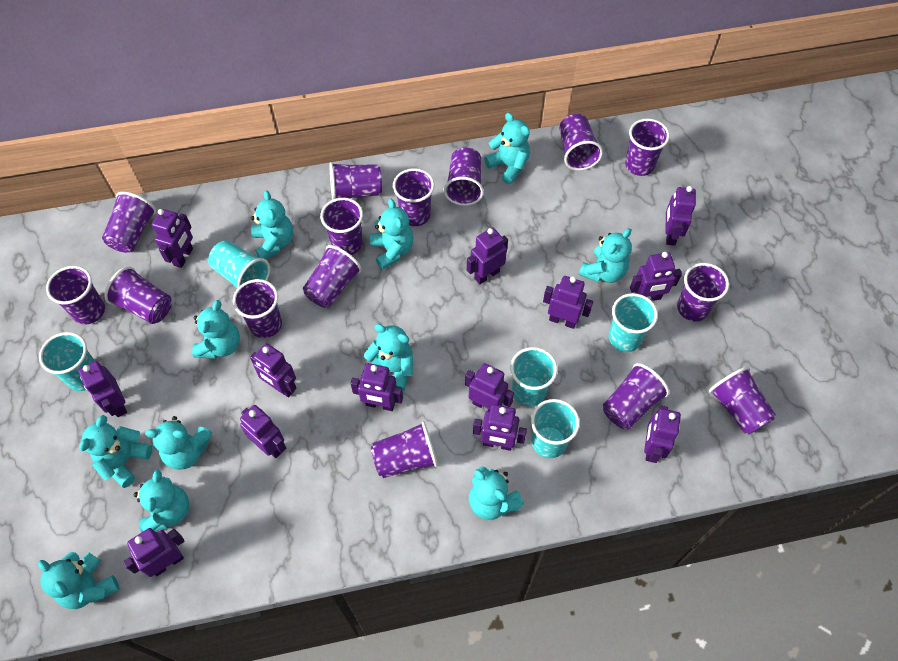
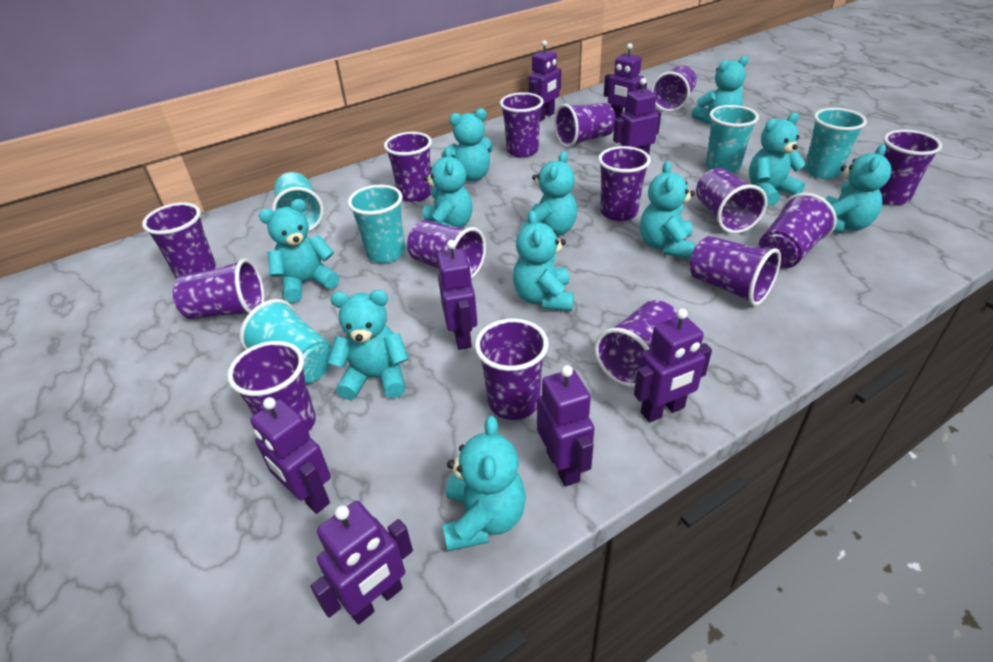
purple robot: 13 -> 8

